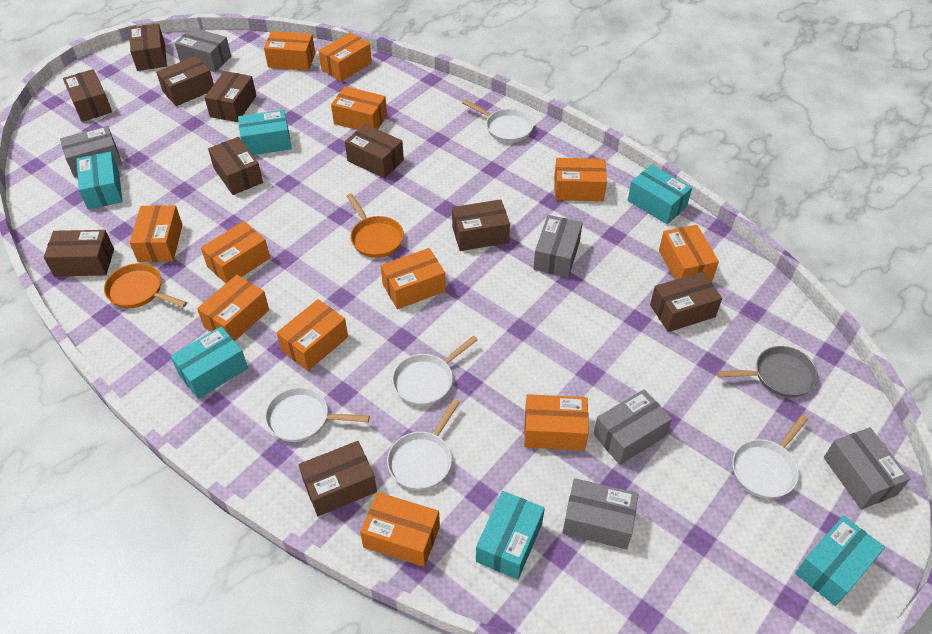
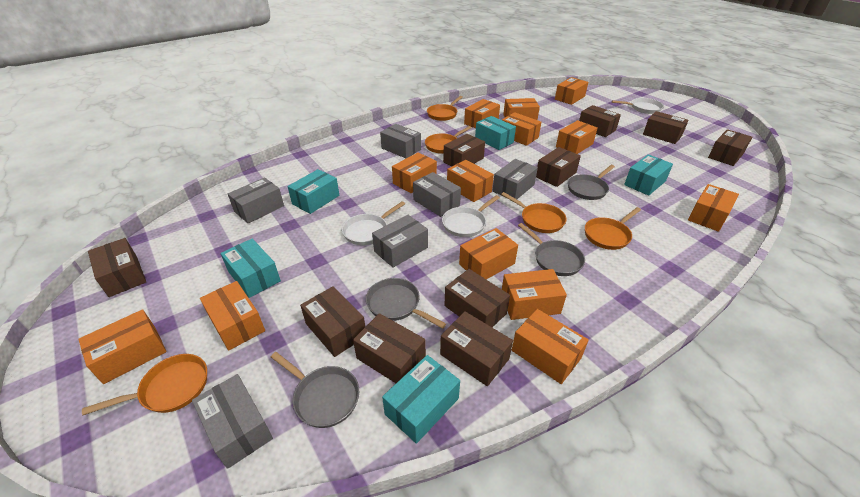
grey pan: 1 -> 4
orange box: 12 -> 13
orange pan: 2 -> 5
turquoise box: 6 -> 5
white pan: 5 -> 3

